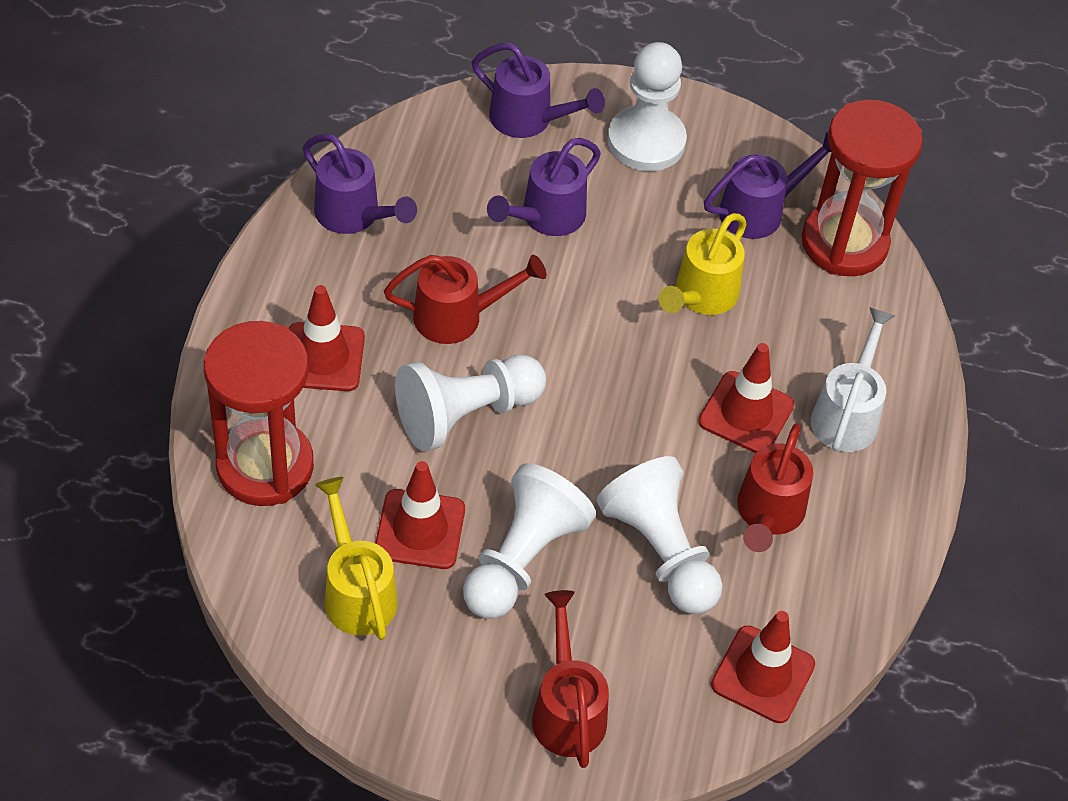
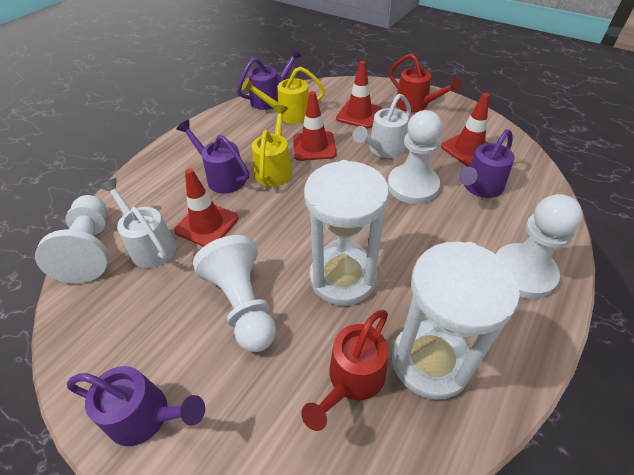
red hourglass: 2 -> 0
red watering can: 3 -> 2
white hourglass: 0 -> 2
white watering can: 1 -> 2

